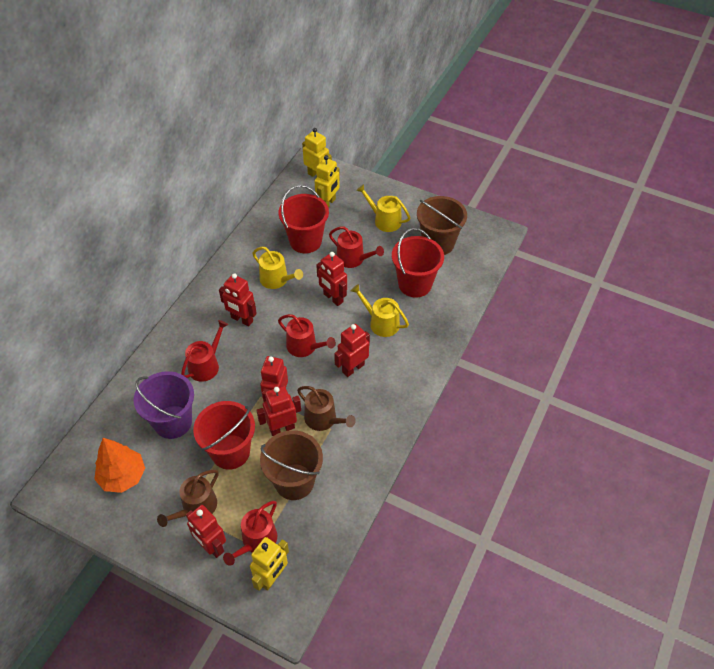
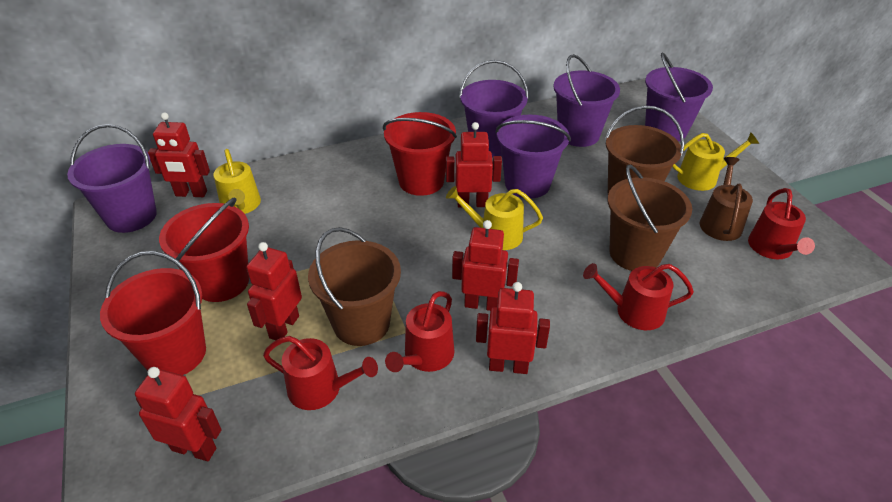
brown bucket: 2 -> 3
brown watering can: 2 -> 1
orange tree: 1 -> 0
purple bucket: 1 -> 5
yellow robot: 3 -> 0

